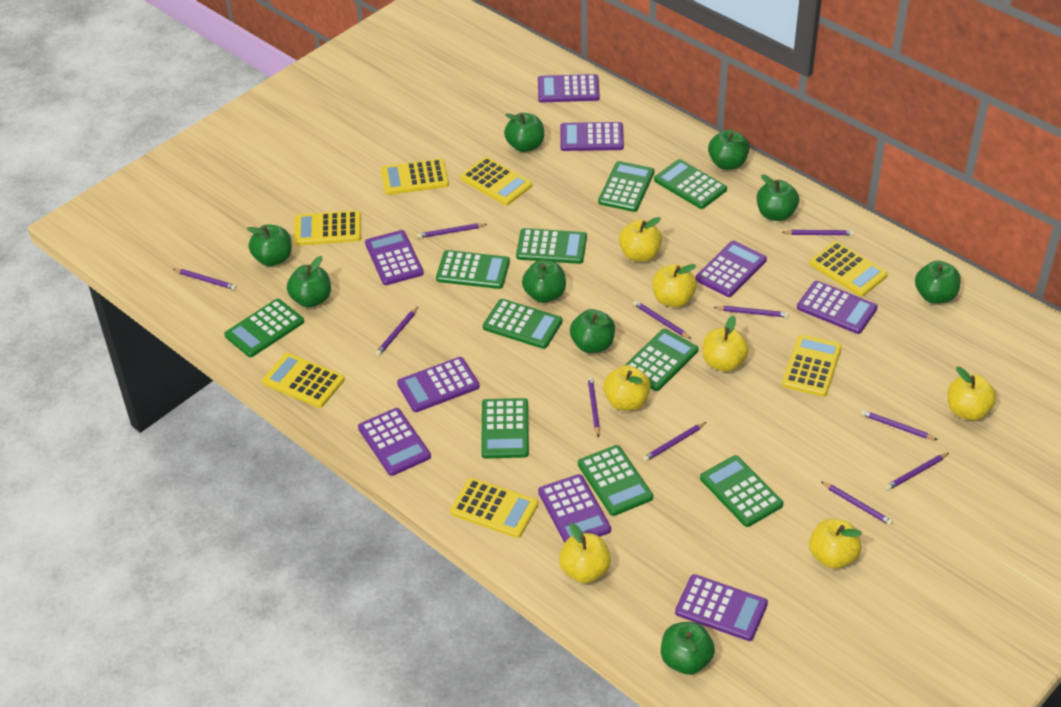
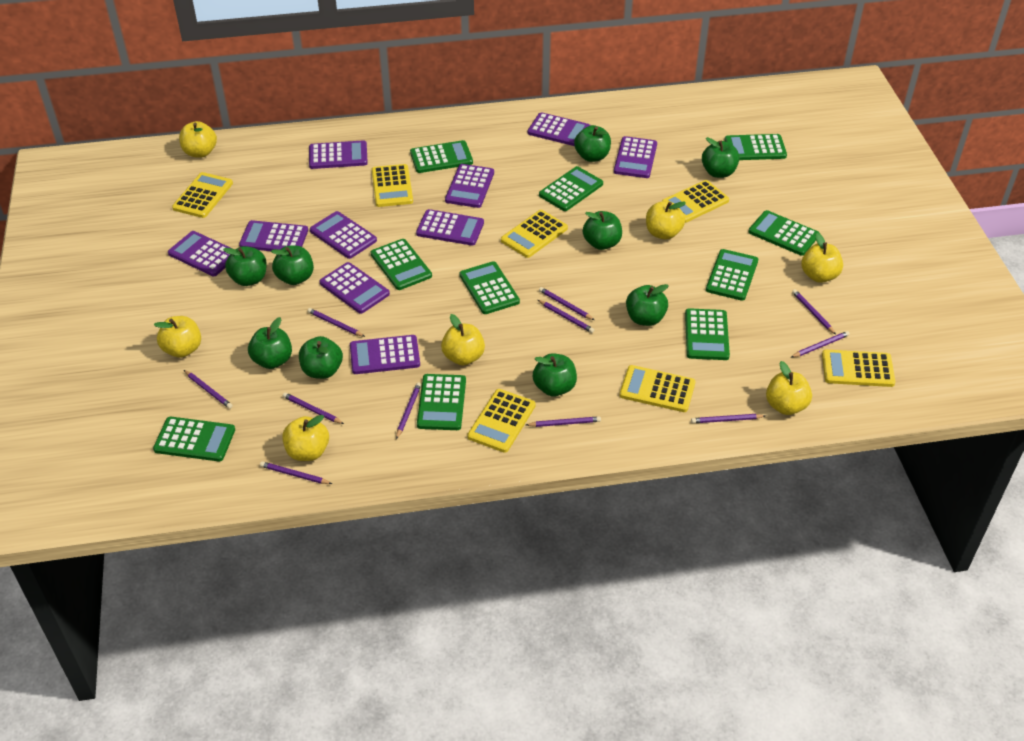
purple calculator: 9 -> 10

